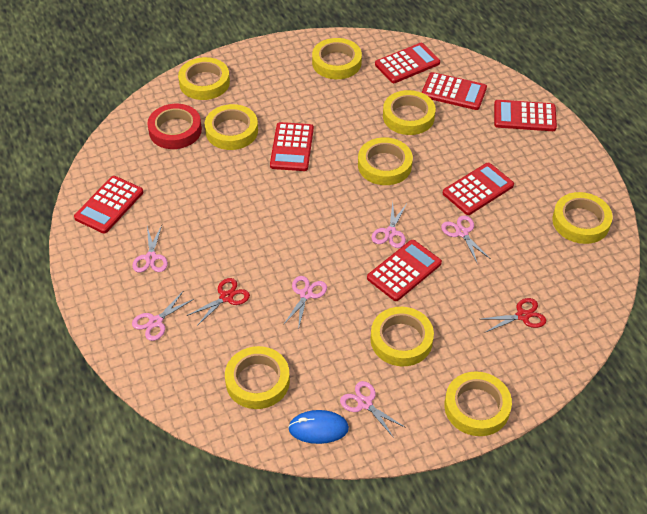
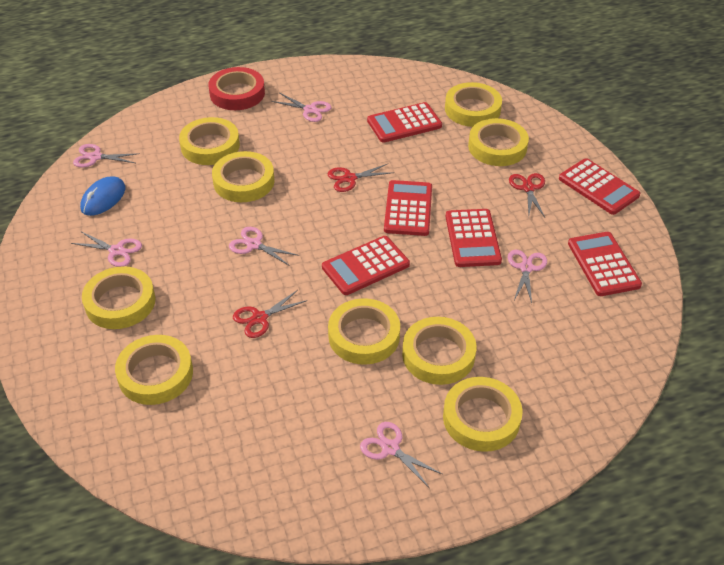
red calculator: 7 -> 6
red scissors: 2 -> 3

